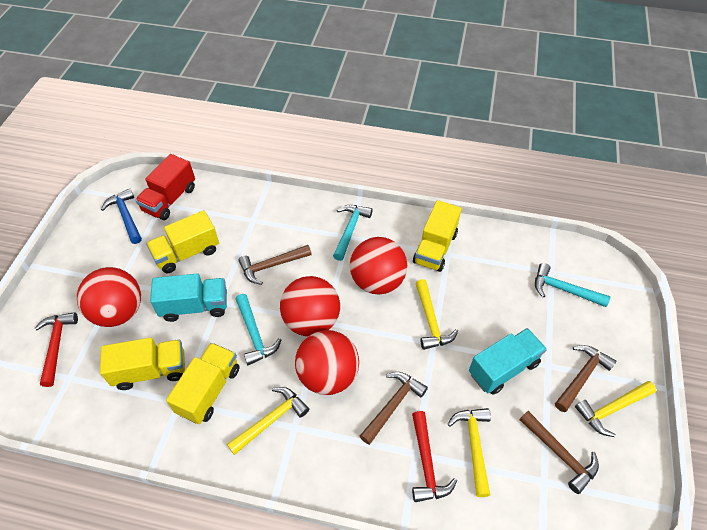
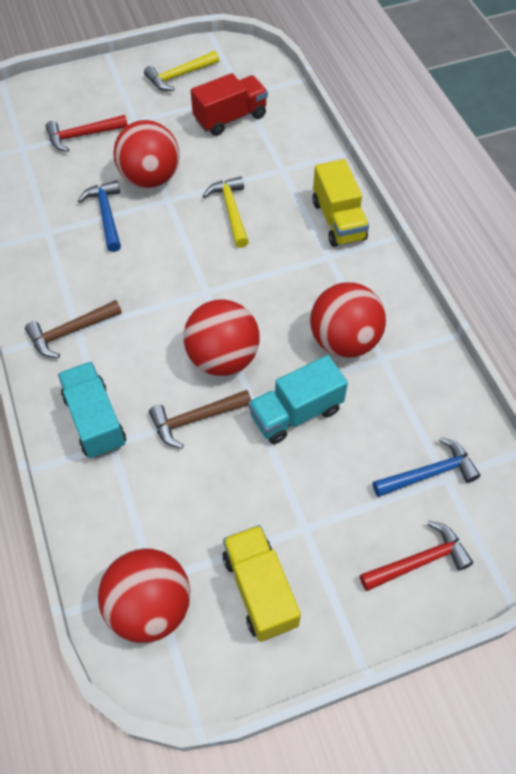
blue hammer: 1 -> 2
brown hammer: 4 -> 2
turquoise hammer: 3 -> 0
yellow hammer: 4 -> 2
yellow truck: 4 -> 2

